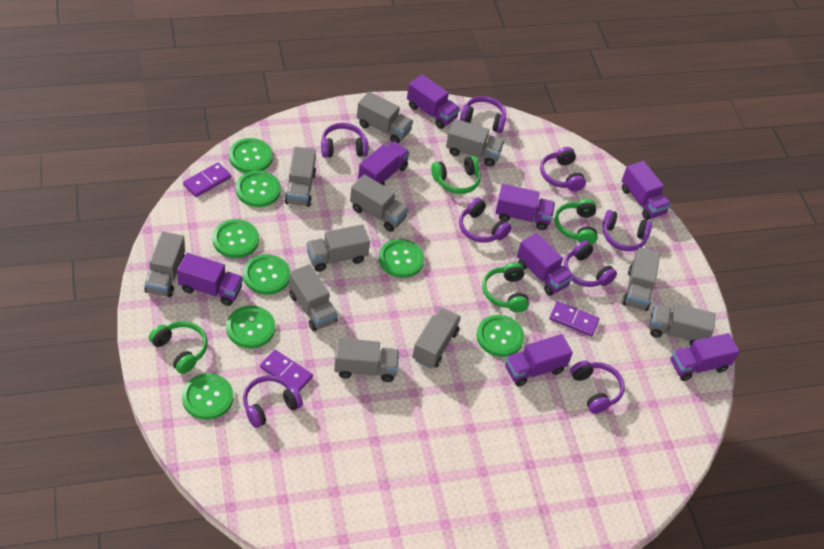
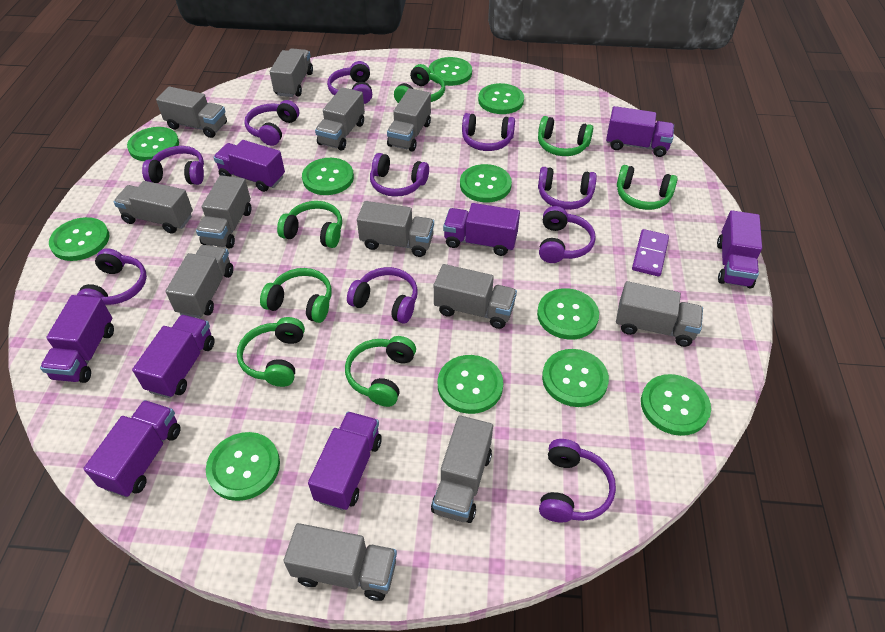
green button: 8 -> 11
green headphones: 4 -> 7
grey truck: 11 -> 12
purple domino: 3 -> 1
purple headphones: 8 -> 10

